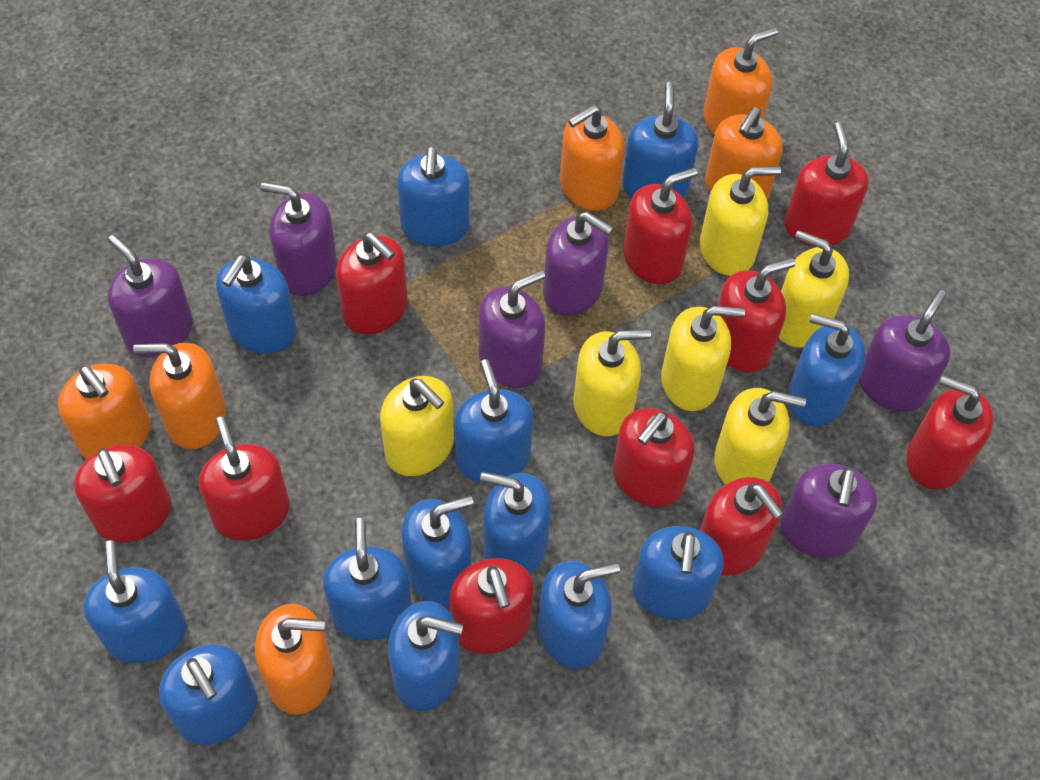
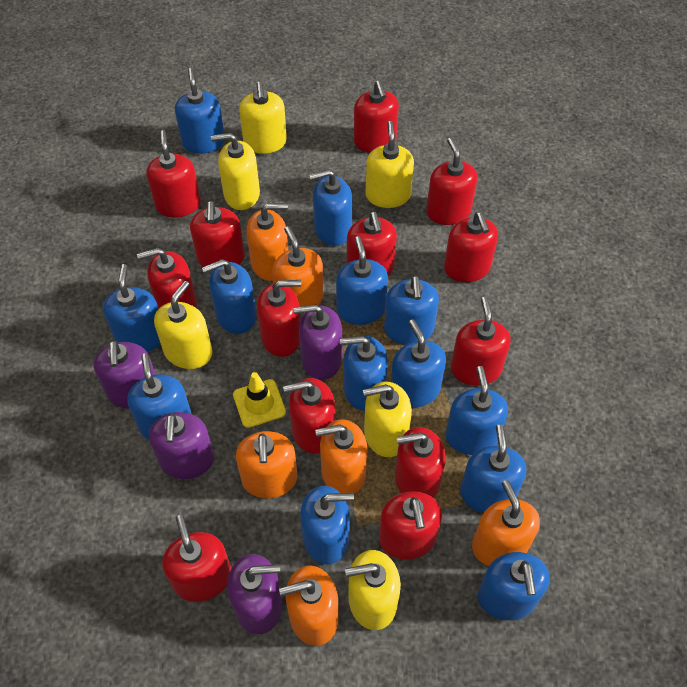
purple soap dispenser: 6 -> 4
red soap dispenser: 10 -> 13
yellow traffic cone: 0 -> 1

